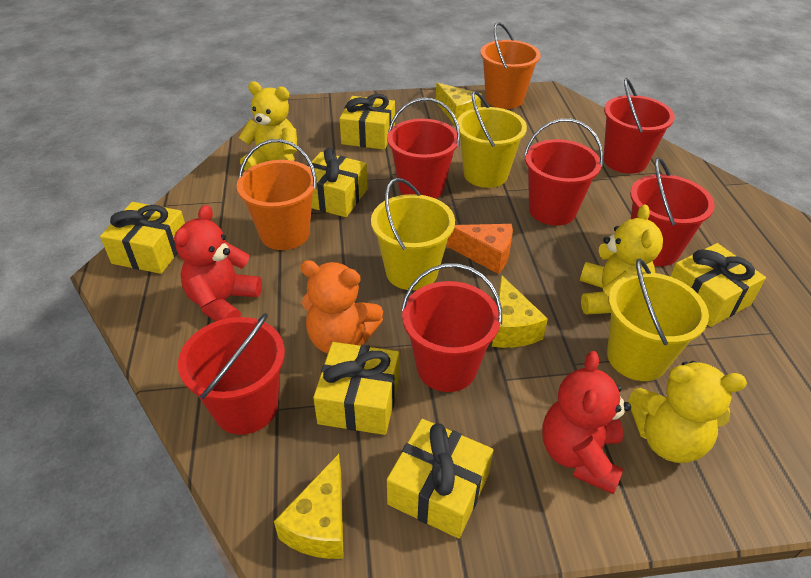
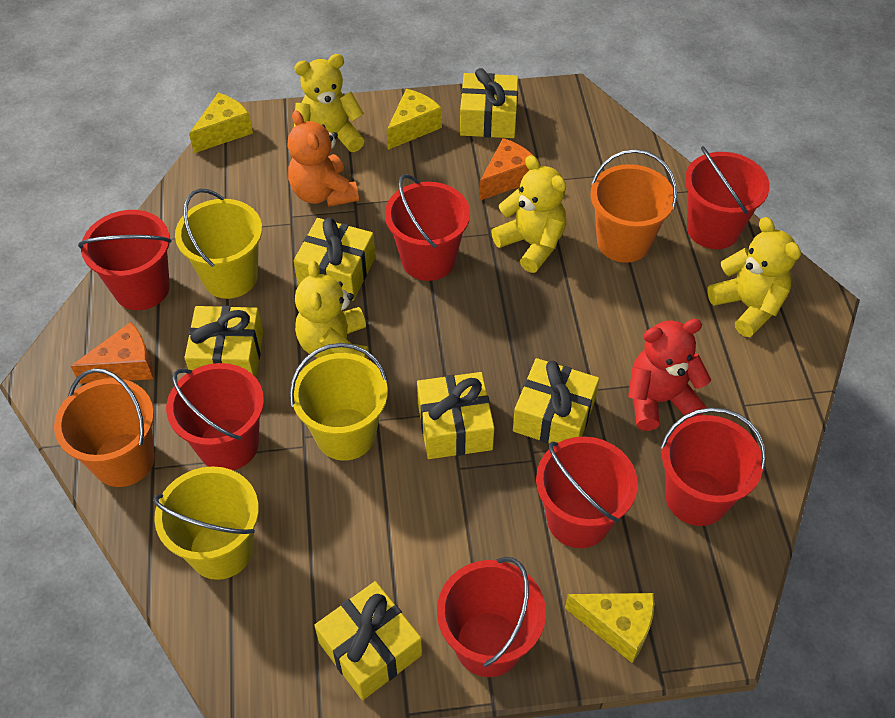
orange cheese: 1 -> 2
red bucket: 6 -> 7
red teddy bear: 2 -> 1
yellow teddy bear: 3 -> 4

